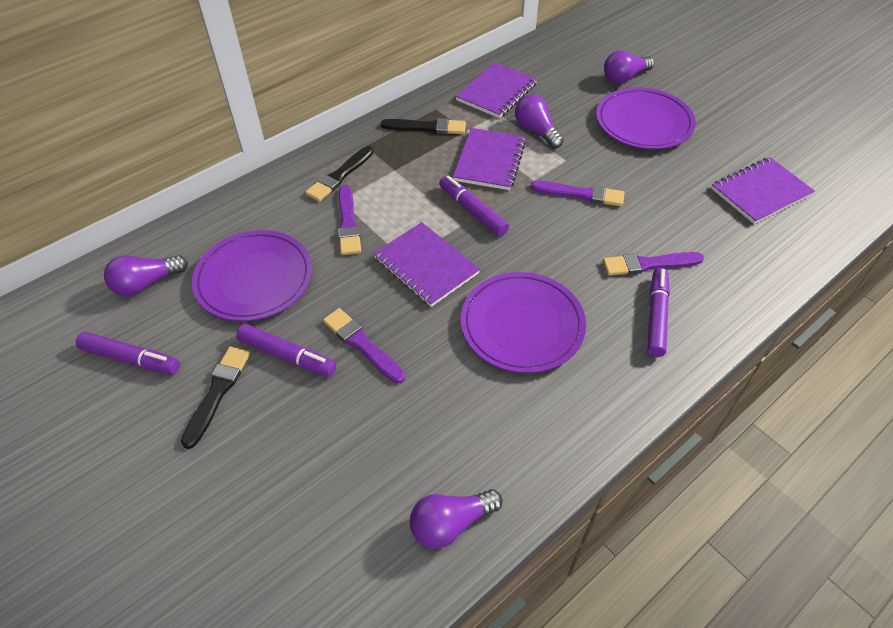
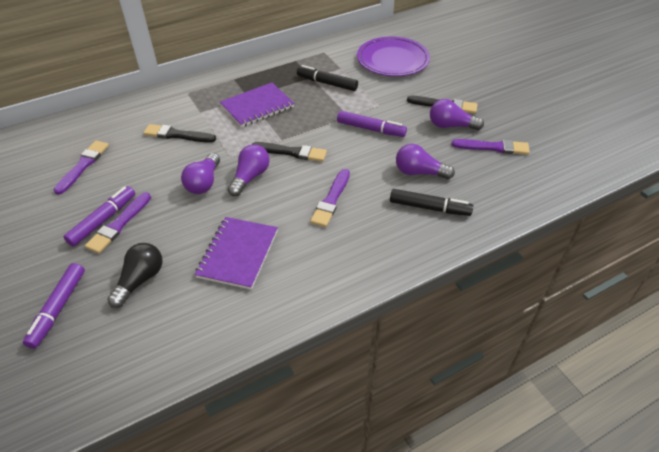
black light bulb: 0 -> 1
black marker: 0 -> 2
purple marker: 4 -> 3
purple notebook: 4 -> 2
purple plate: 3 -> 1

